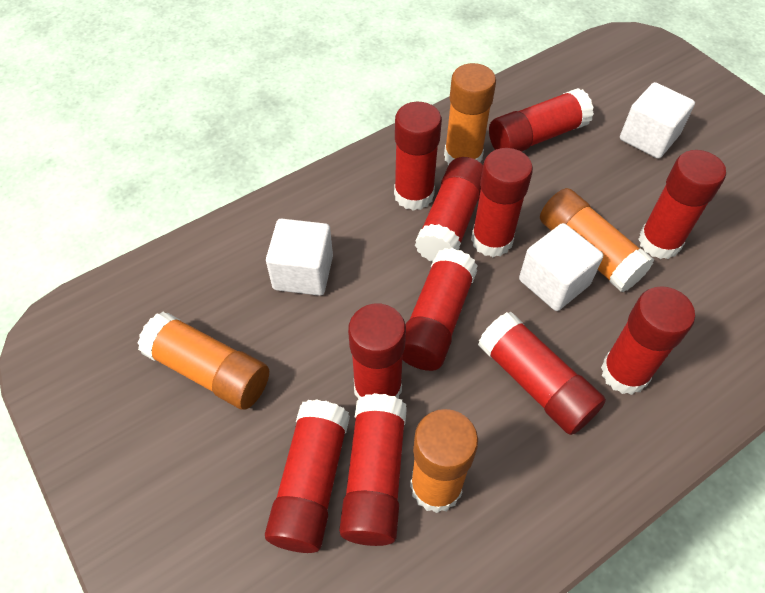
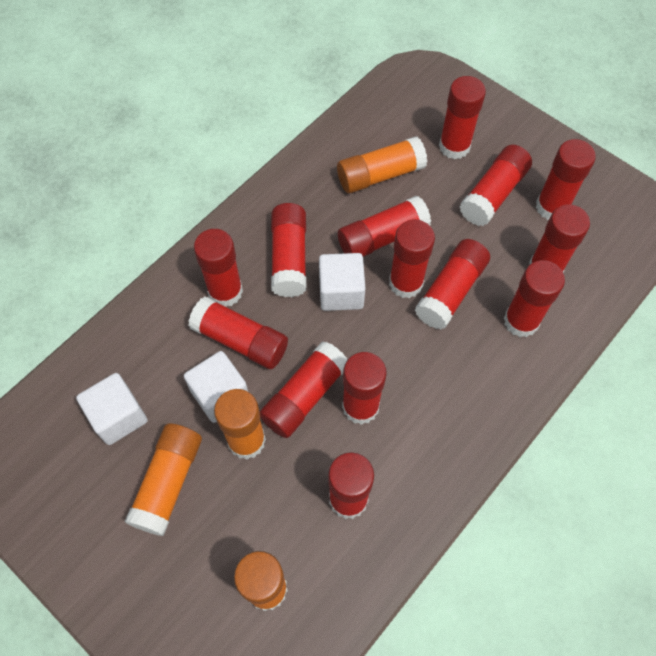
red glue stick: 11 -> 14

